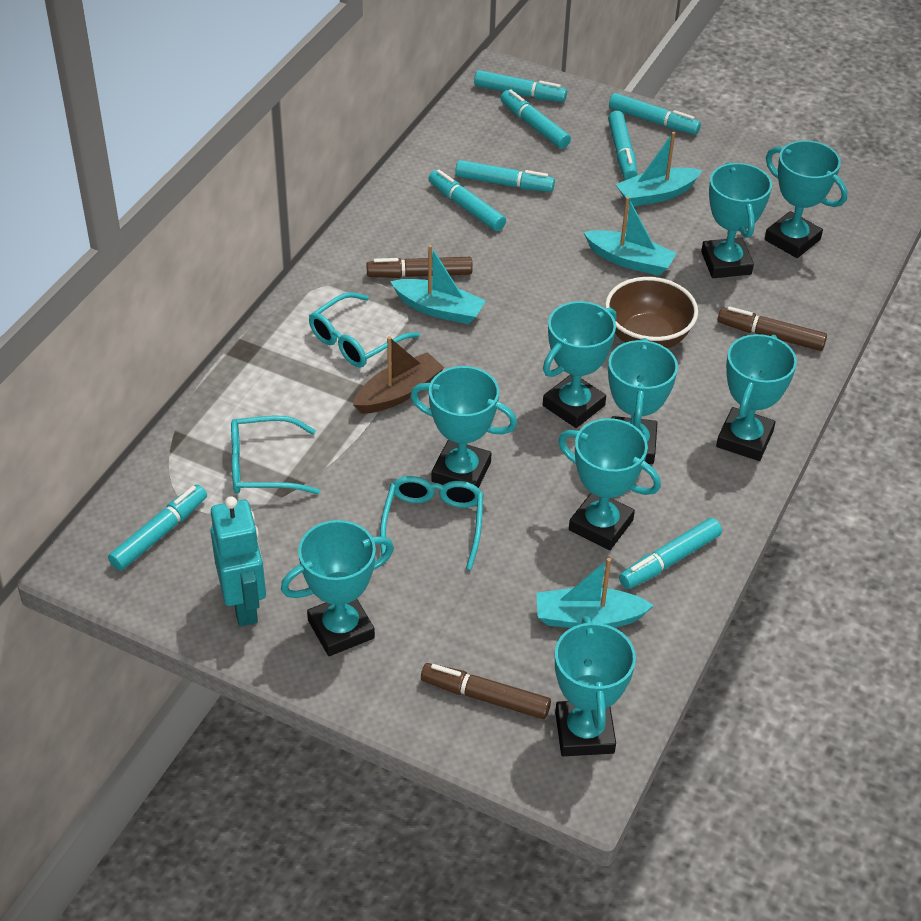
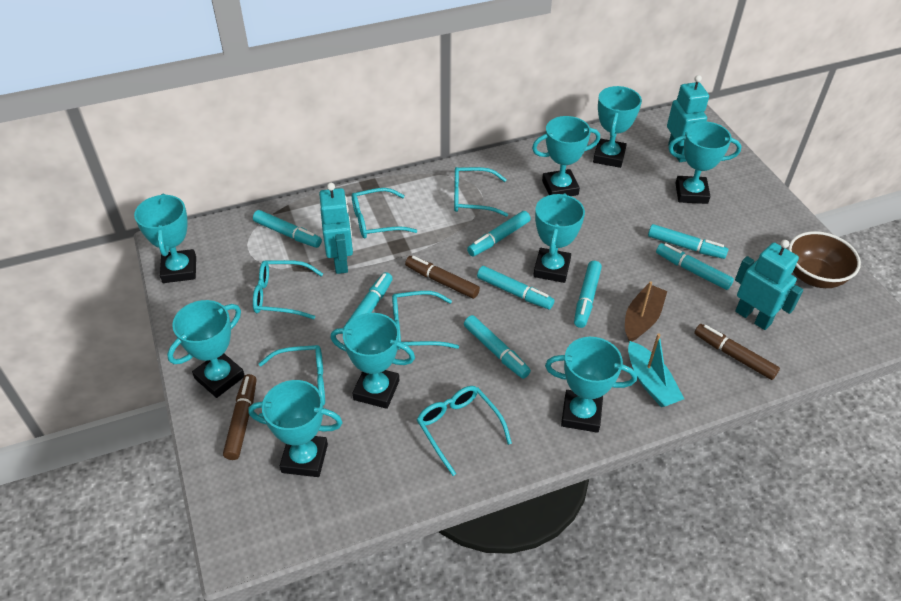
turquoise boat: 4 -> 1
turquoise glasses: 3 -> 6
turquoise robot: 1 -> 3

